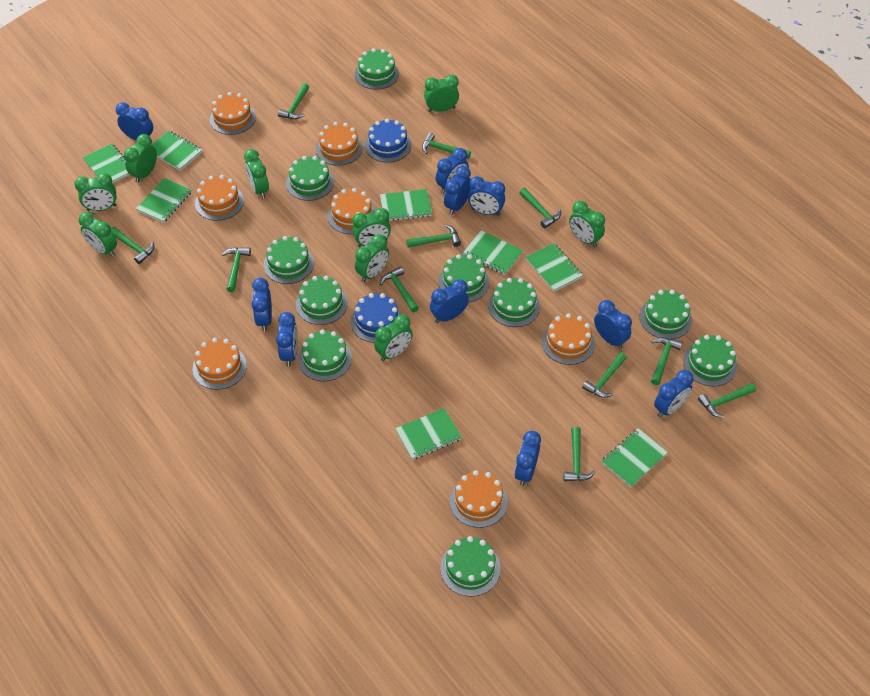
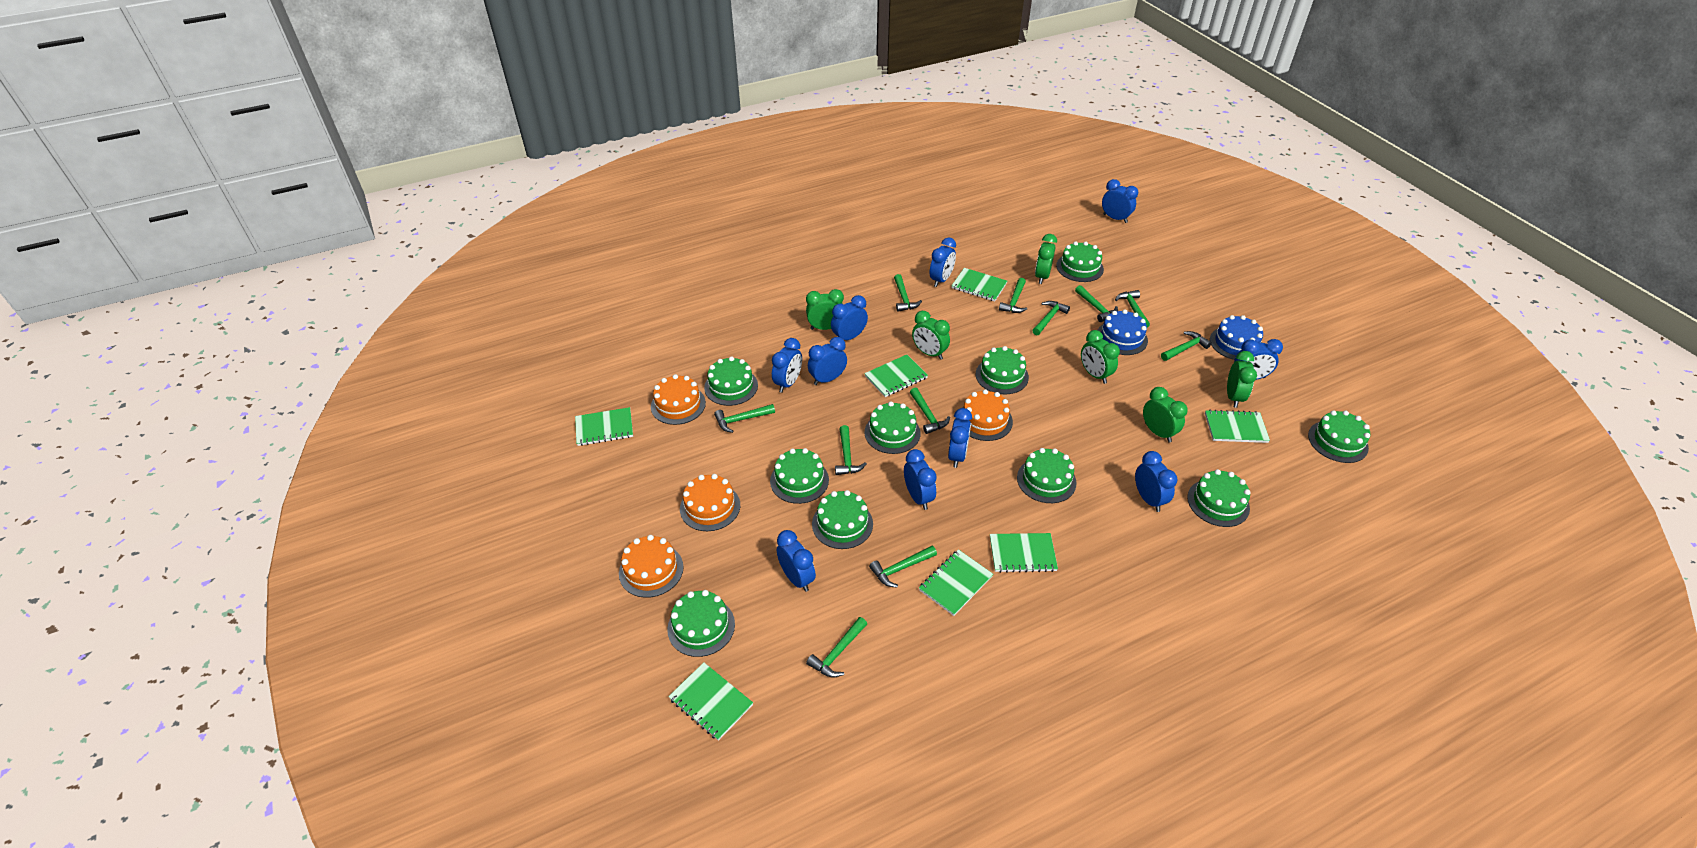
green clock: 9 -> 6
green notebook: 8 -> 7
orange cake: 7 -> 4

